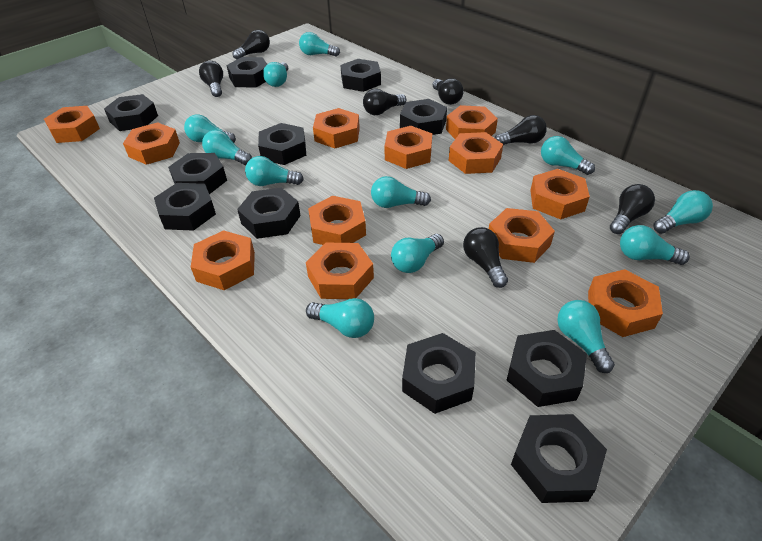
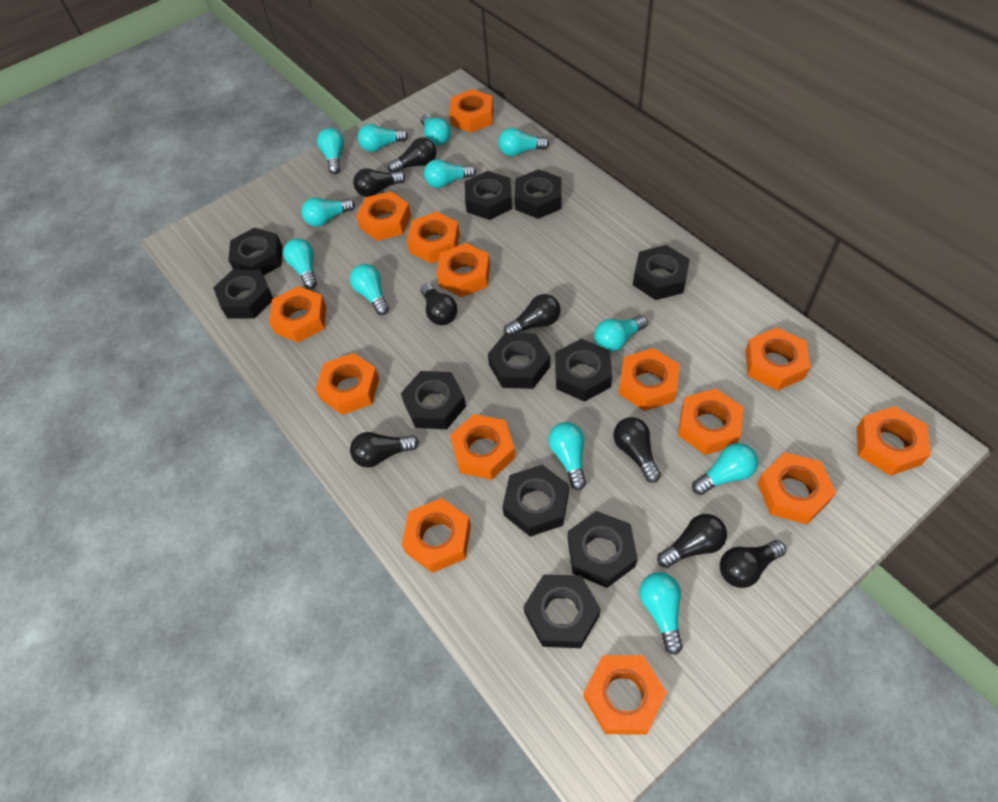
black light bulb: 7 -> 8
orange nut: 12 -> 14

